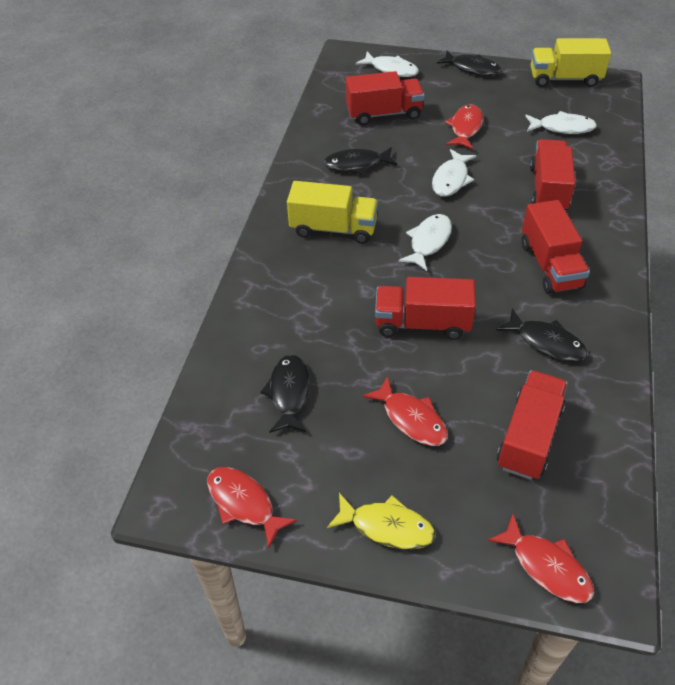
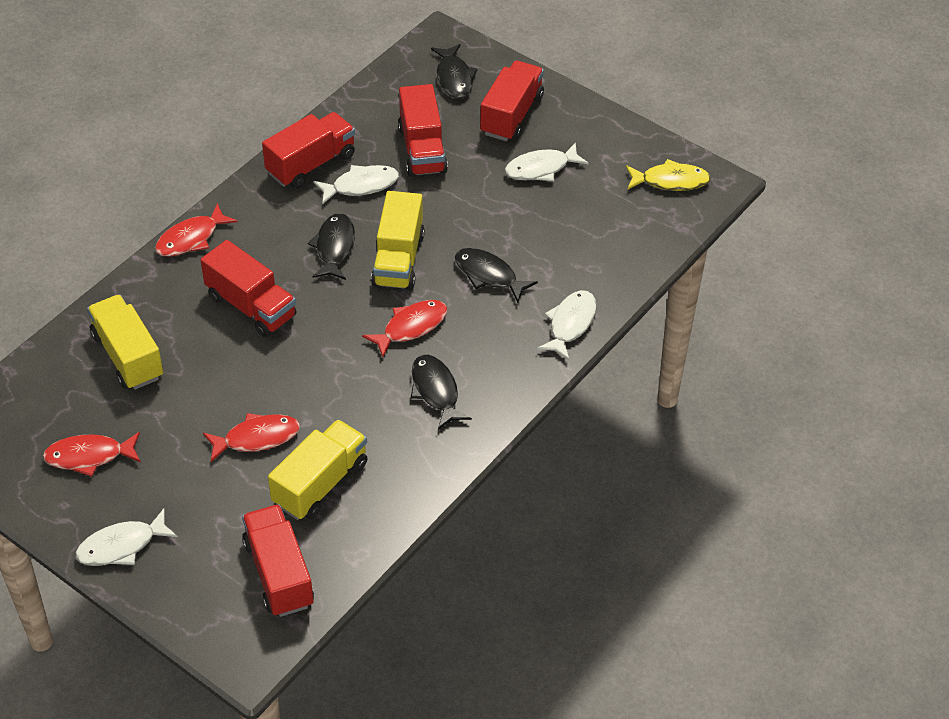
yellow truck: 2 -> 3

